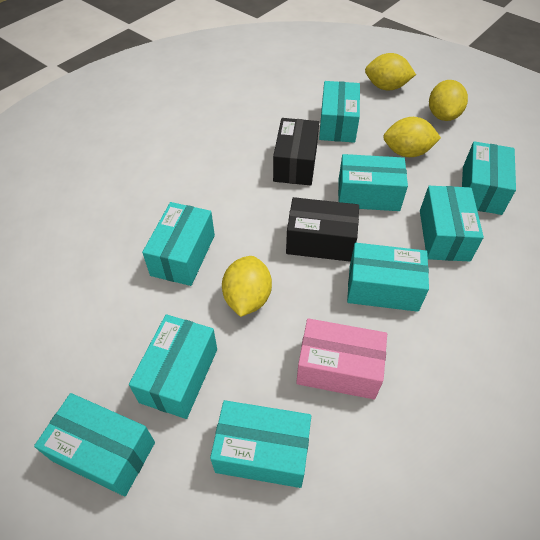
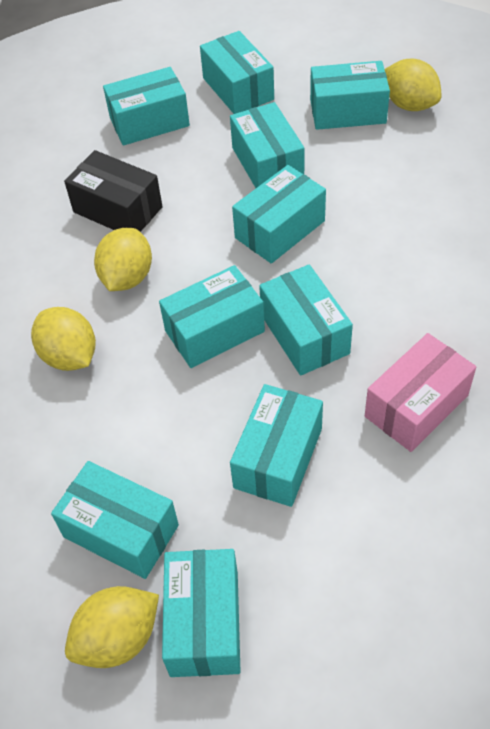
black box: 2 -> 1
turquoise box: 9 -> 10

